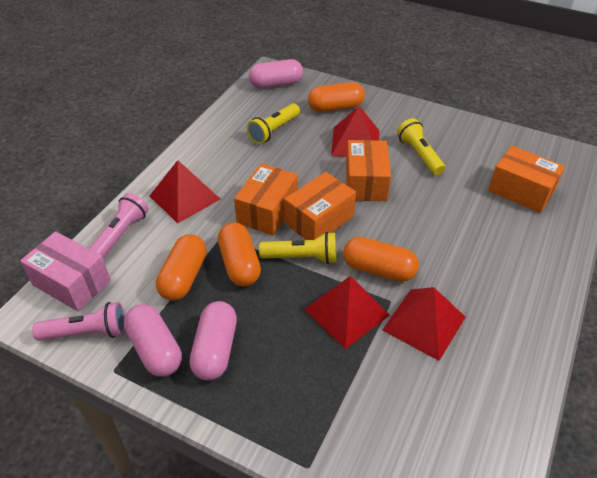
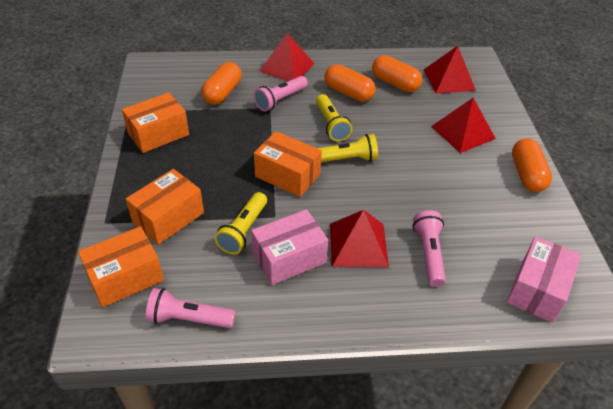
pink box: 1 -> 2
pink capsule: 3 -> 0
pink flashlight: 2 -> 3

